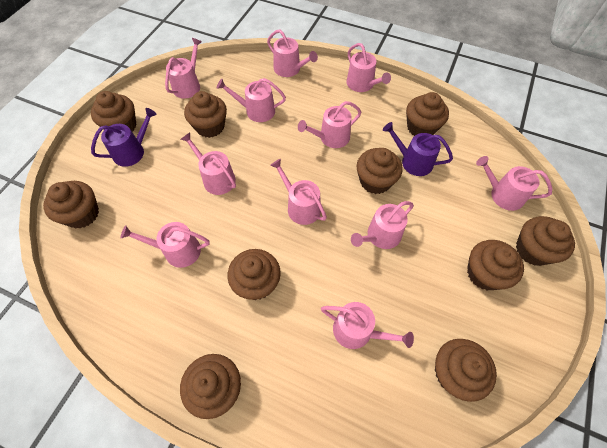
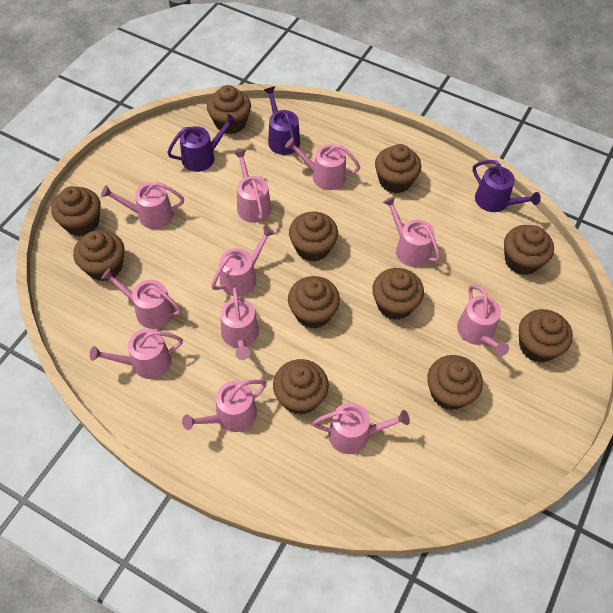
brown cupcake: 10 -> 11
purple watering can: 2 -> 3

